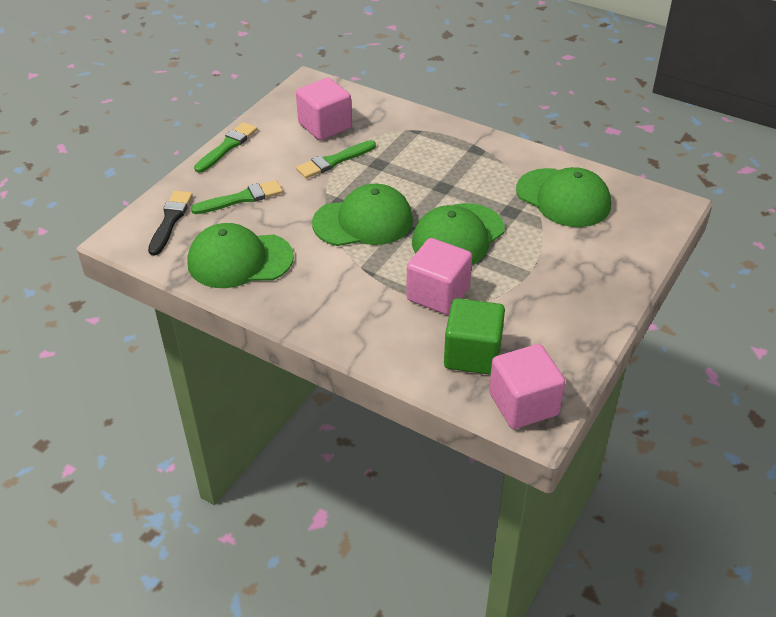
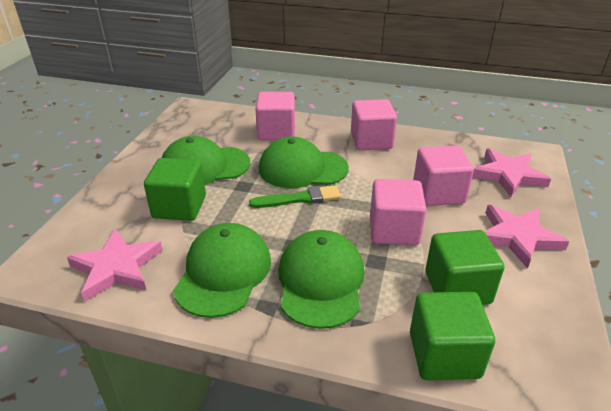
black brush: 1 -> 0
green brush: 3 -> 1
green cube: 1 -> 3
pink cube: 3 -> 4
pink star: 0 -> 3

